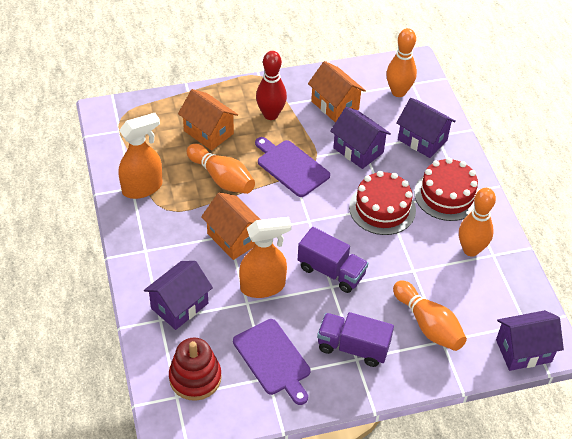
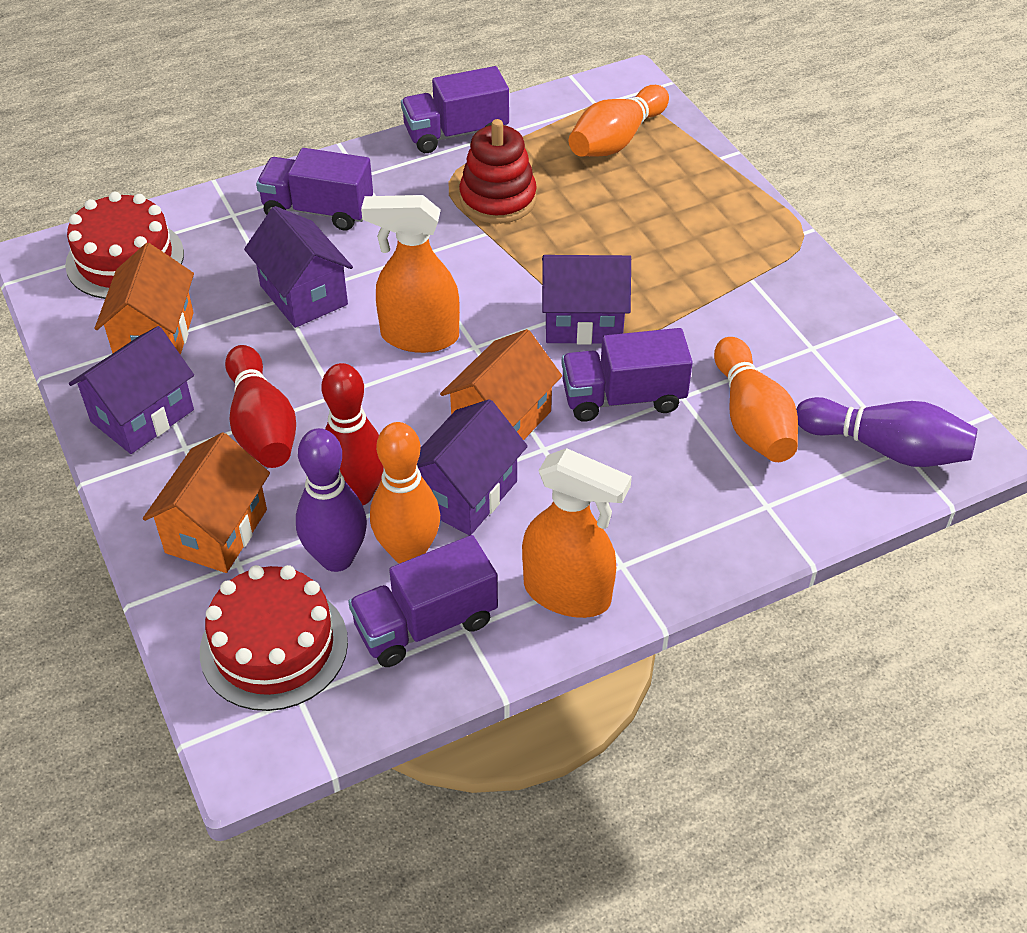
orange bowling pin: 4 -> 3
purple bowling pin: 0 -> 2
purple cutting board: 2 -> 0
purple truck: 2 -> 4
red bowling pin: 1 -> 2

